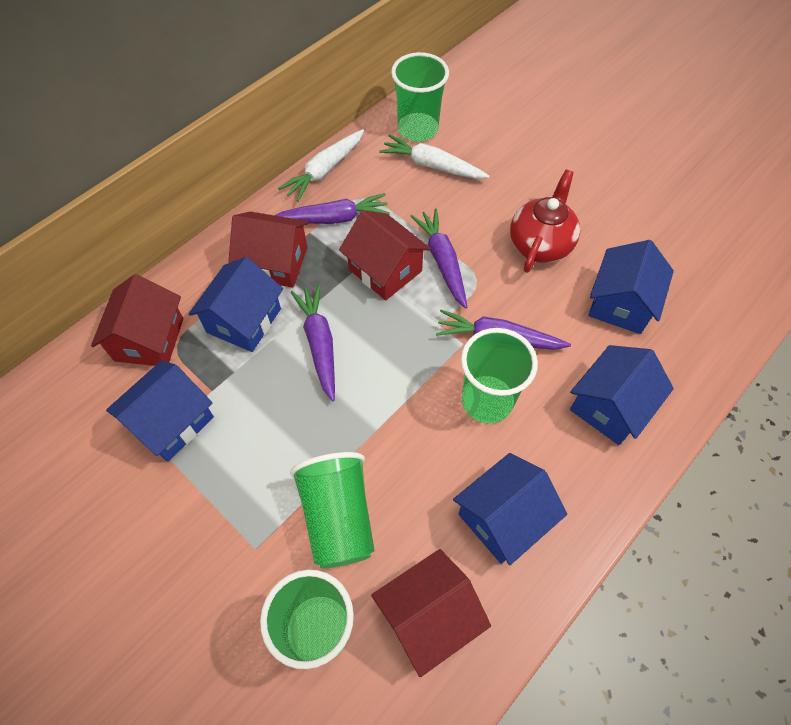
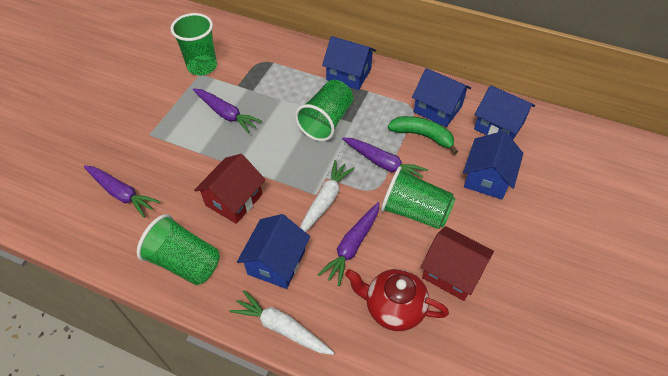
green banana: 0 -> 1
red house: 4 -> 2

